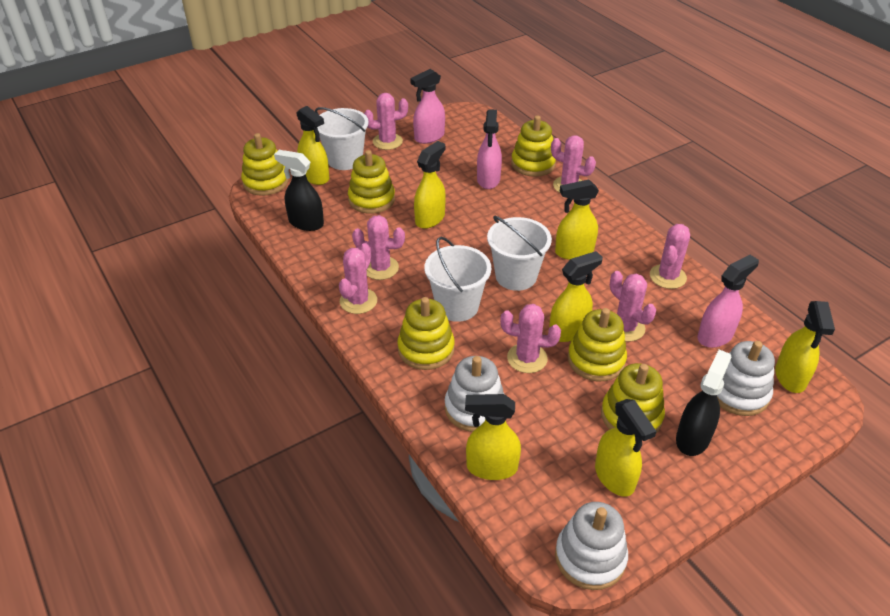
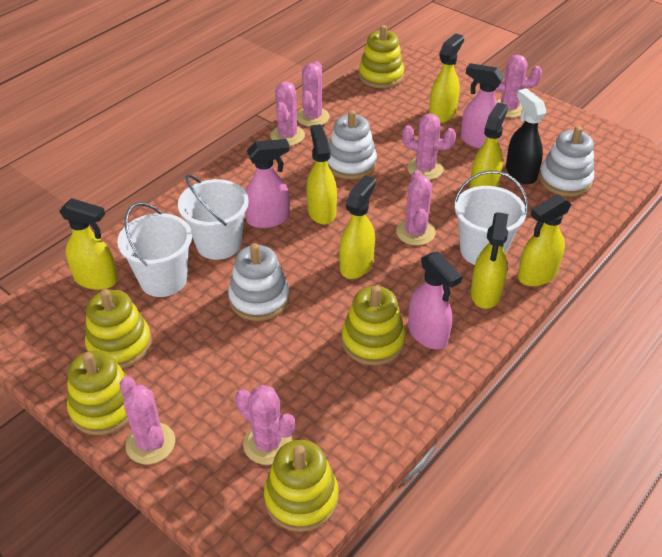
black spray bottle: 2 -> 1
yellow stacking toy: 6 -> 5

